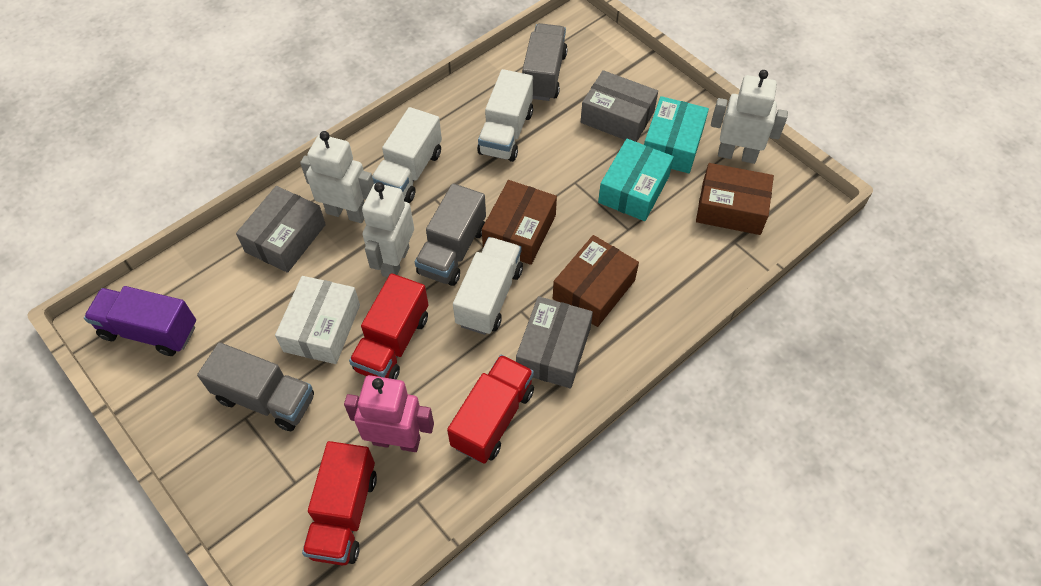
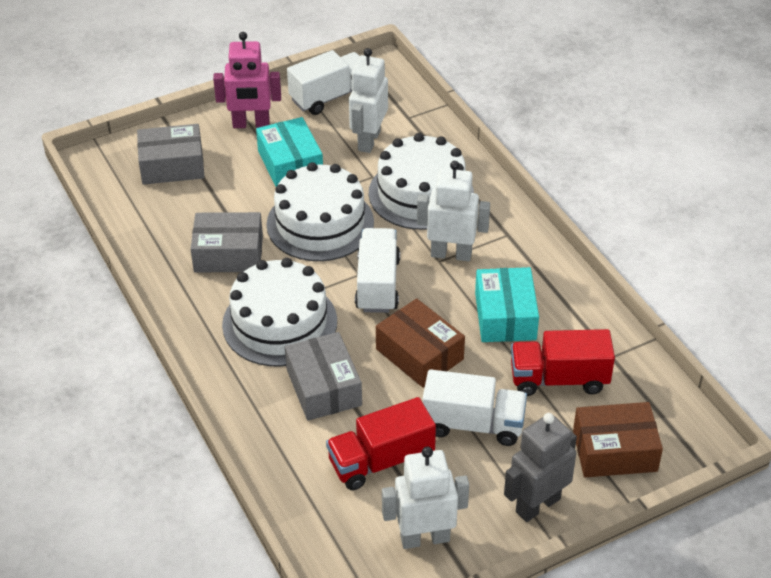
brown box: 3 -> 2
grey robot: 0 -> 1
grey truck: 3 -> 0
purple truck: 1 -> 0
red truck: 3 -> 2
white box: 1 -> 0
white cake: 0 -> 3

